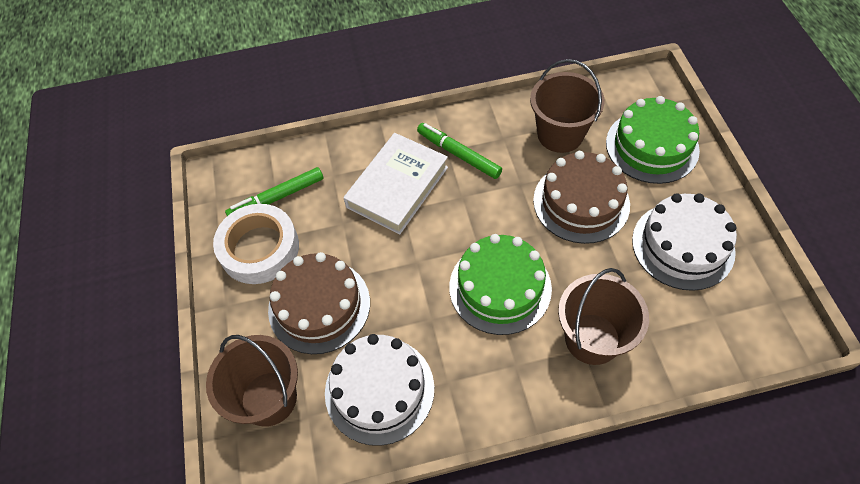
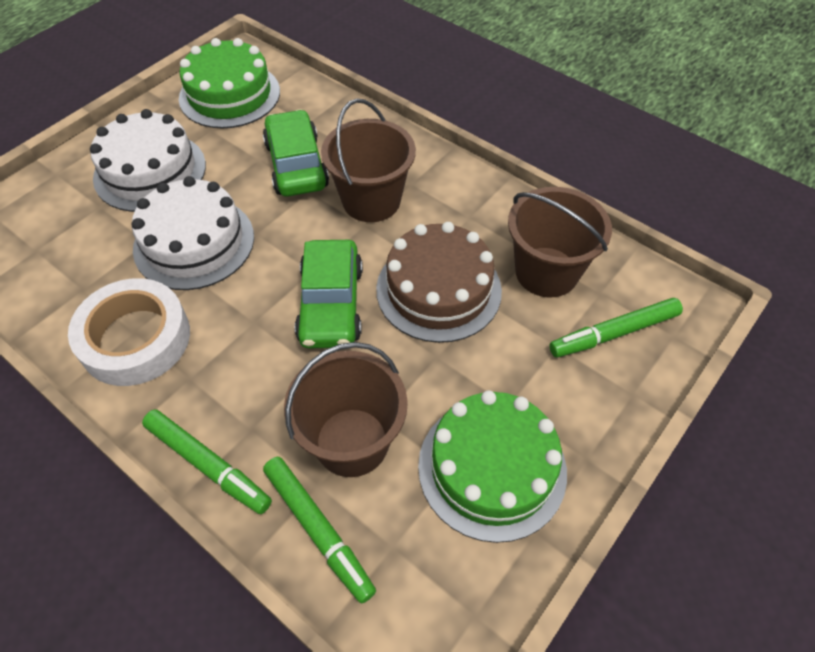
brown cake: 2 -> 1
green car: 0 -> 2
green marker: 2 -> 3
white book: 1 -> 0

